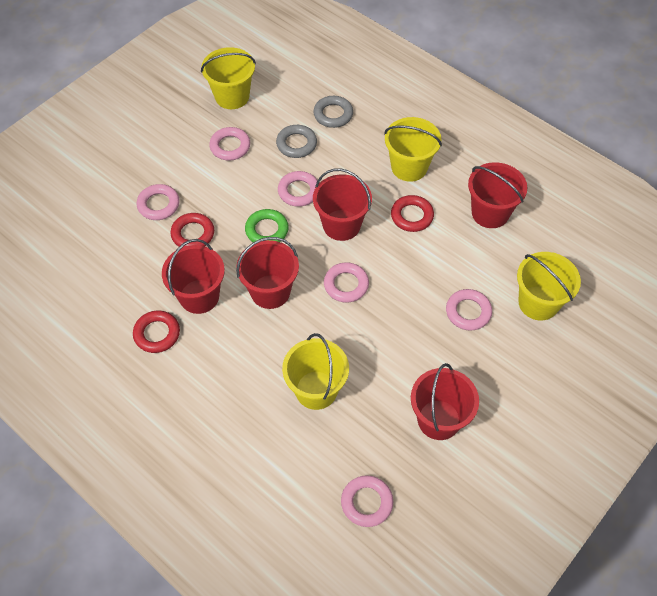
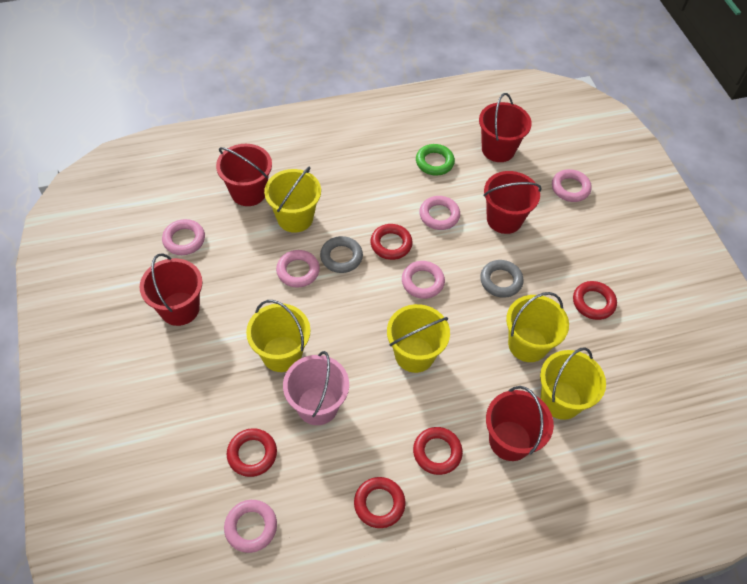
pink bucket: 0 -> 1
red ring: 3 -> 5
yellow bucket: 4 -> 5

